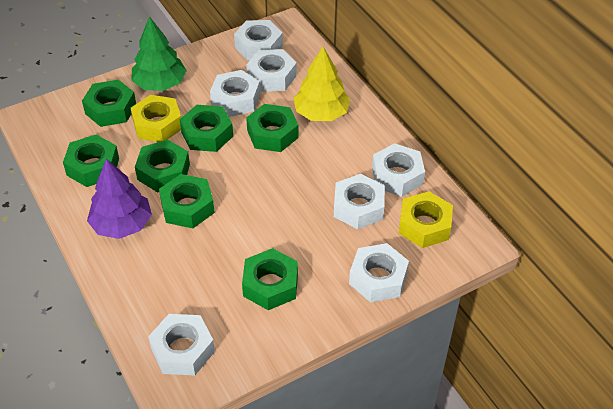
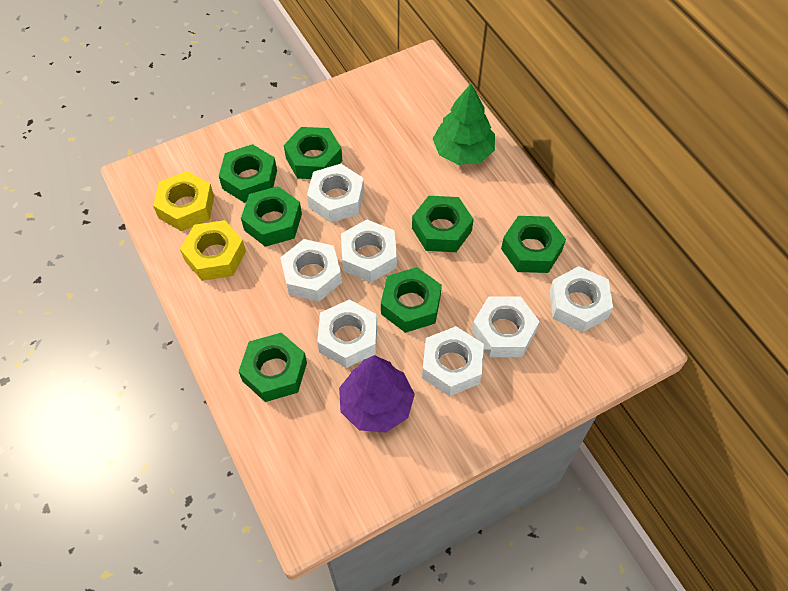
yellow tree: 1 -> 0

